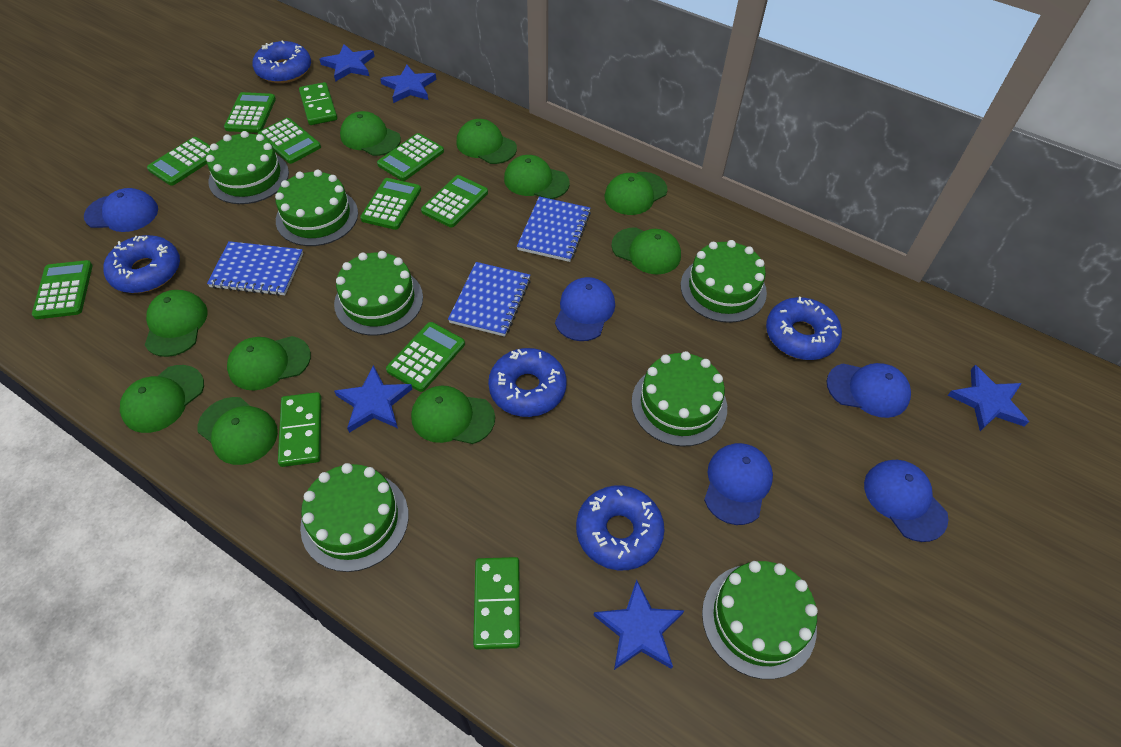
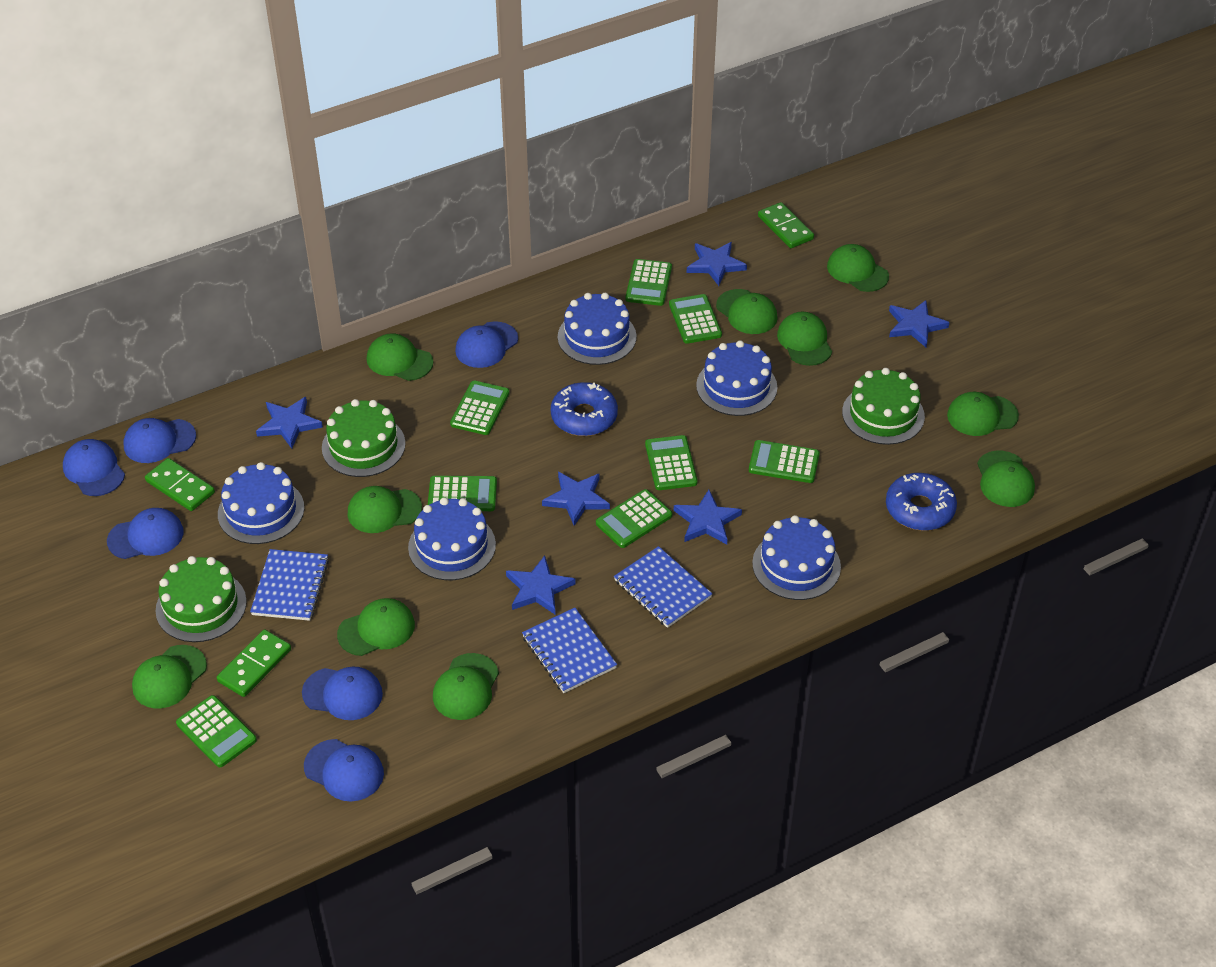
blue cake: 0 -> 5
blue cap: 5 -> 6
blue donut: 5 -> 2
blue star: 5 -> 6
green cake: 7 -> 3

